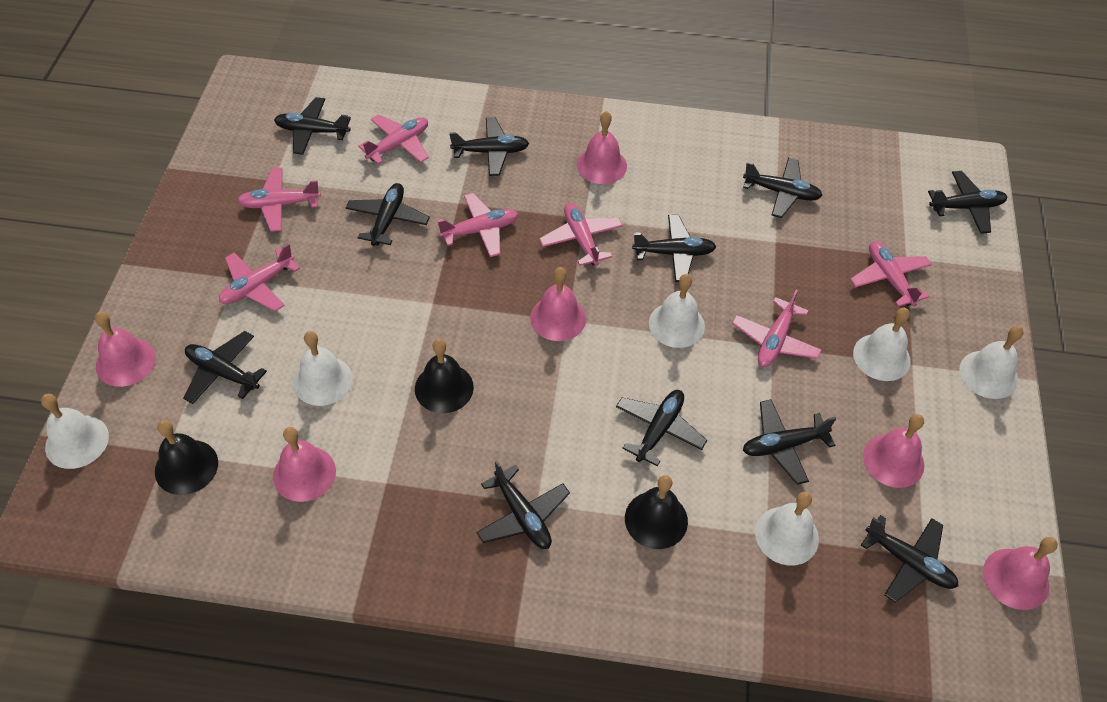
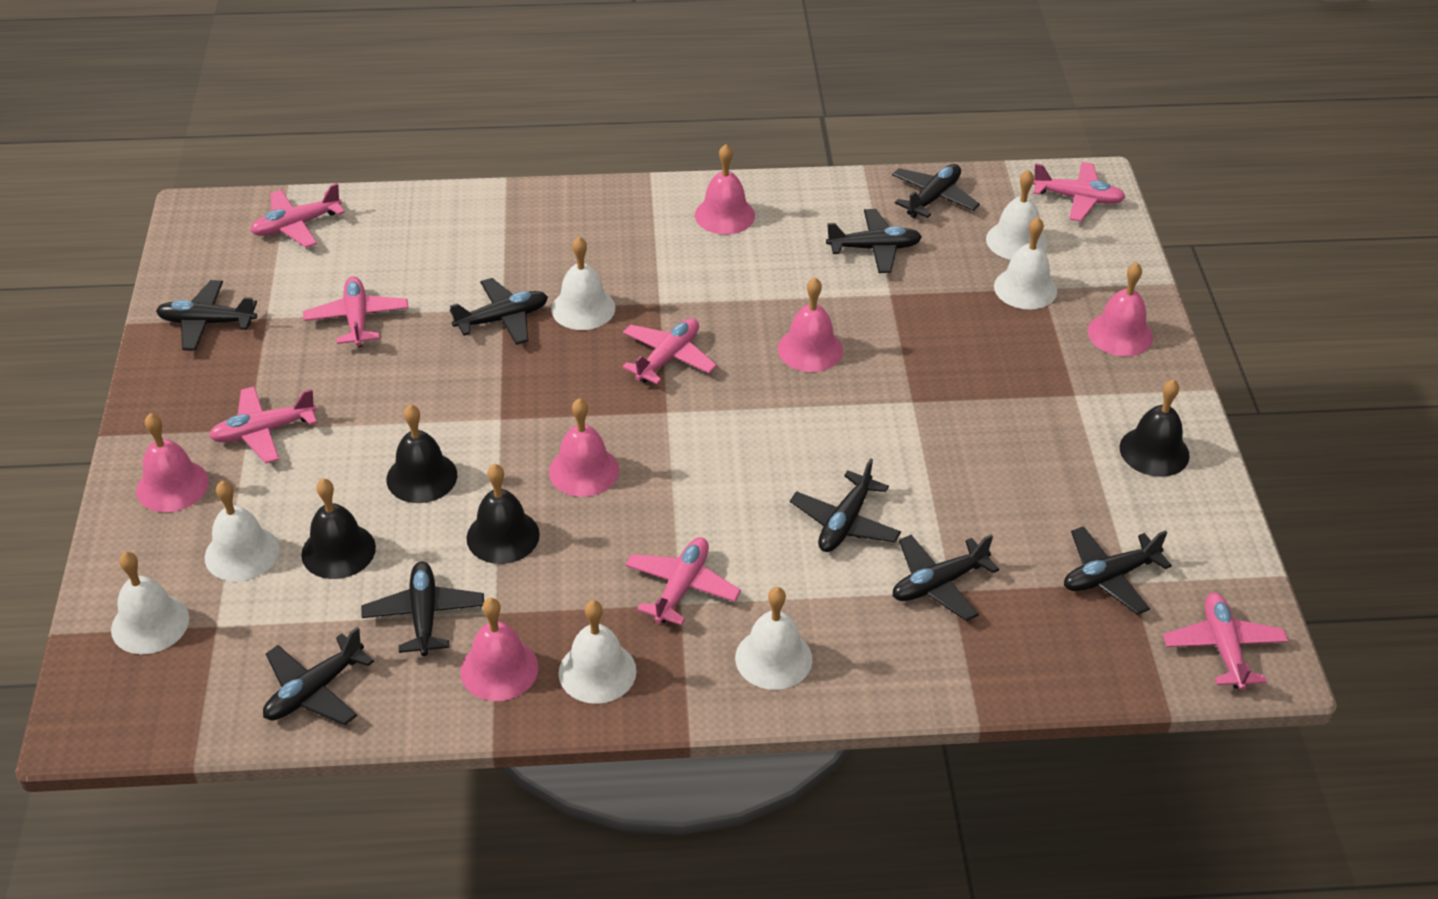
black bell: 3 -> 4
black plane: 11 -> 9
white bell: 6 -> 7

